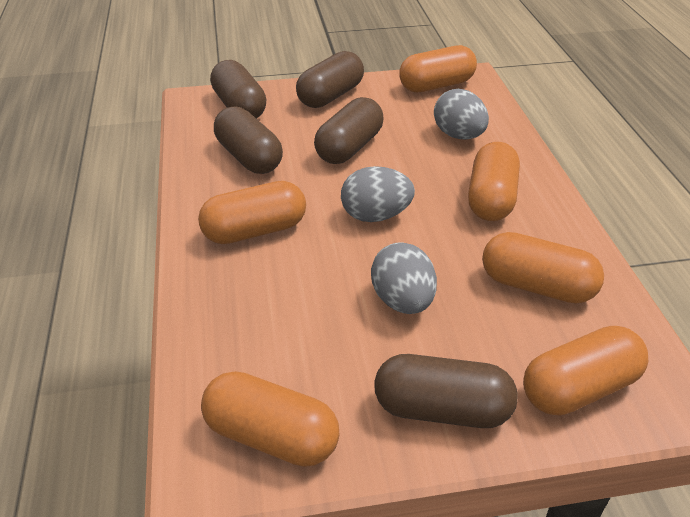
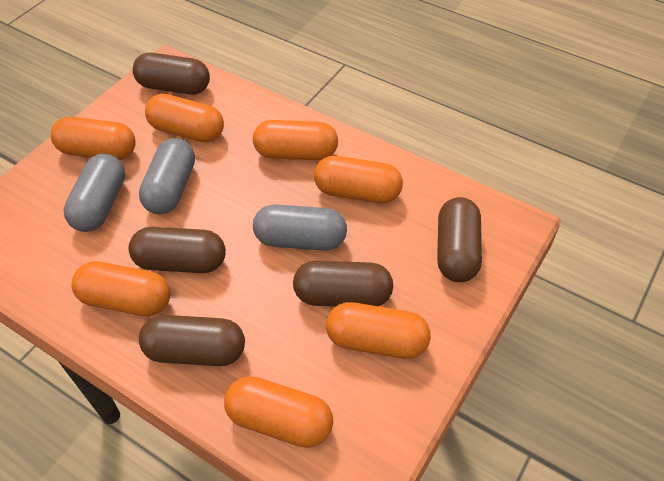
grey capsule: 0 -> 3
grey egg: 3 -> 0
orange capsule: 6 -> 7

